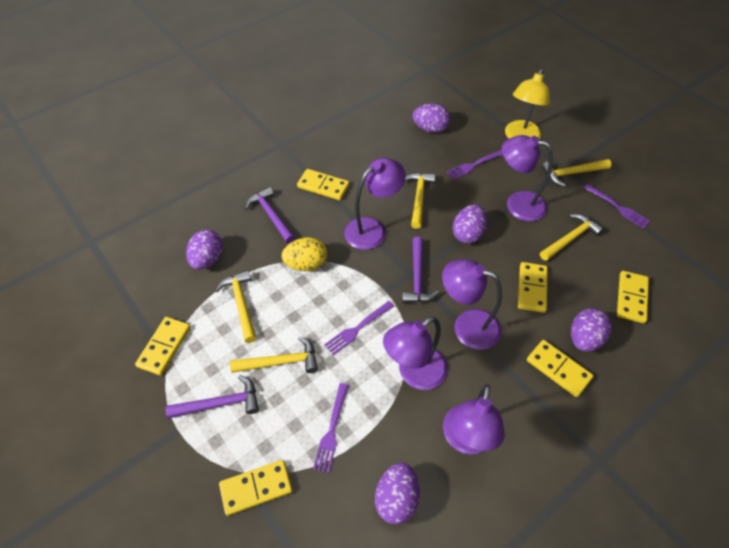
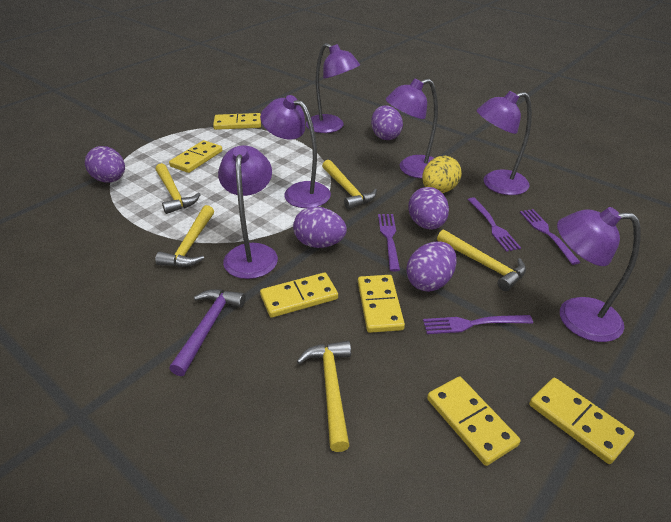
purple hammer: 3 -> 1
purple lamp: 5 -> 6
yellow lamp: 1 -> 0

